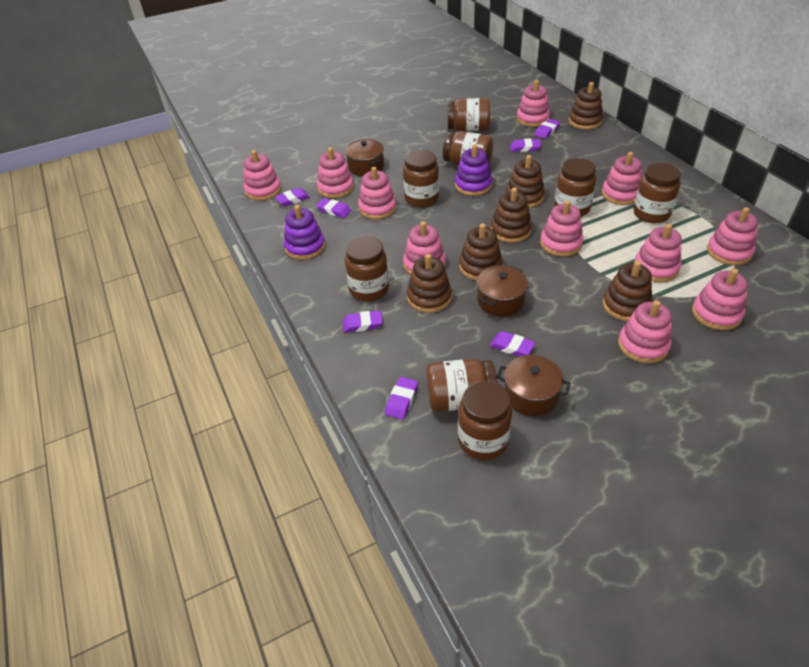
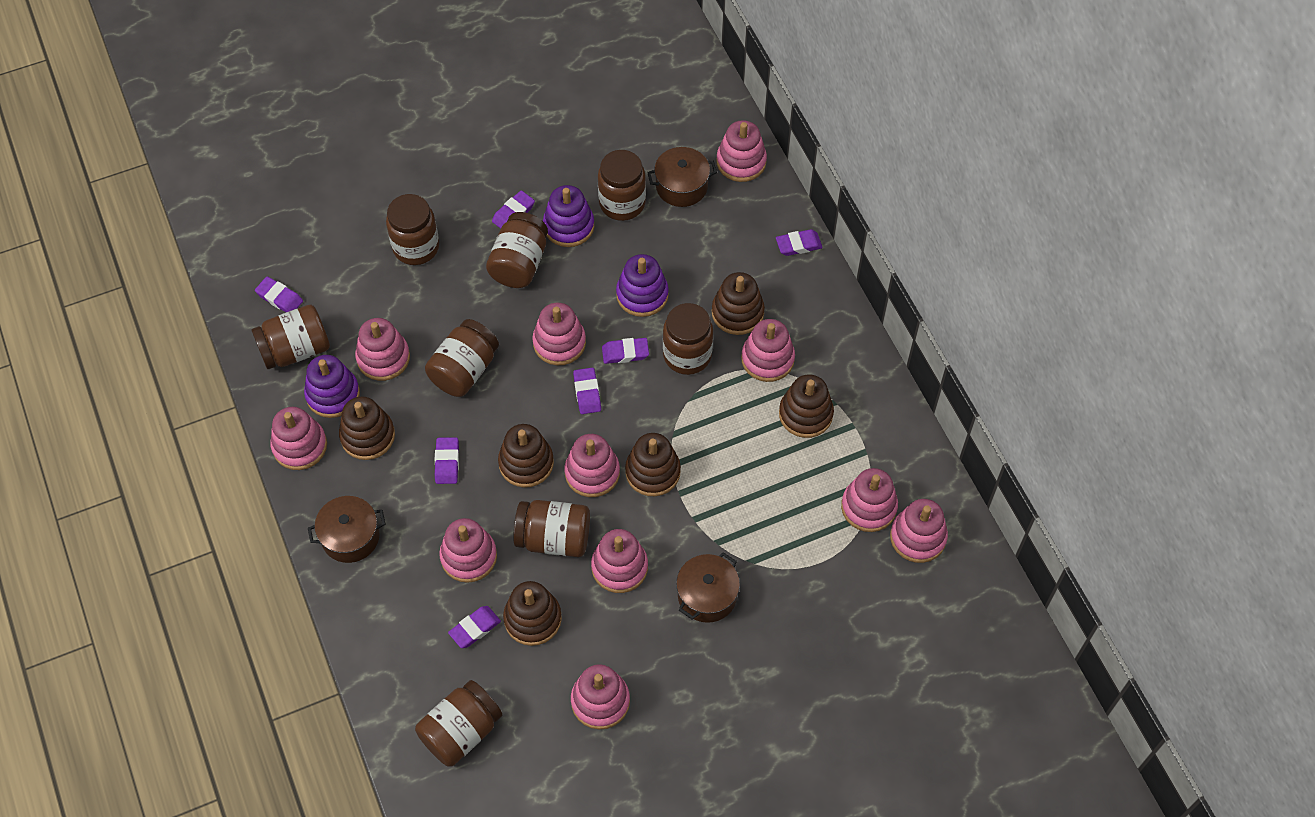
purple stacking toy: 2 -> 3

